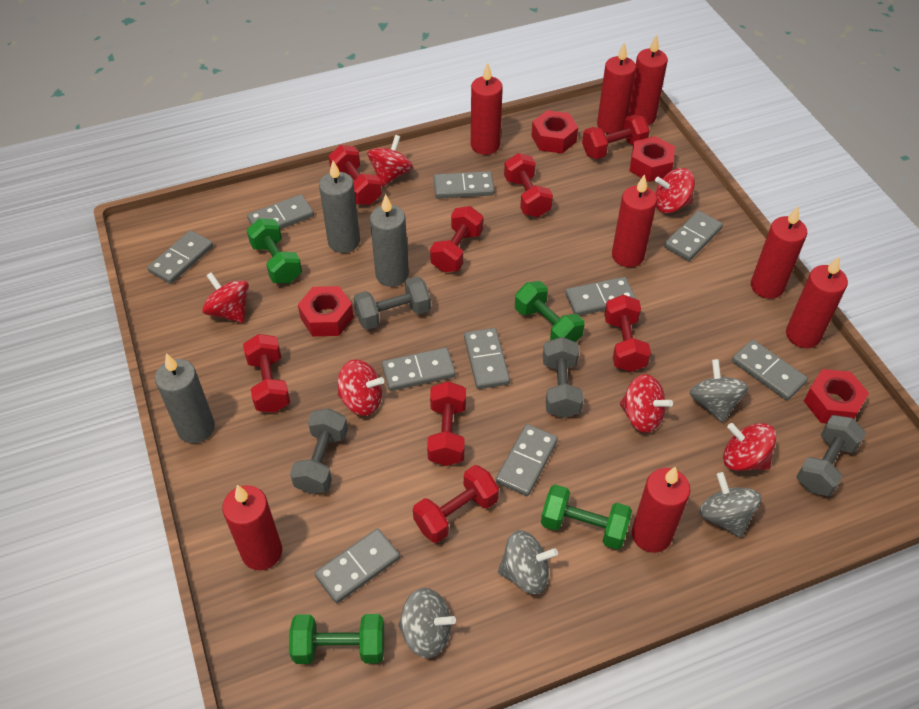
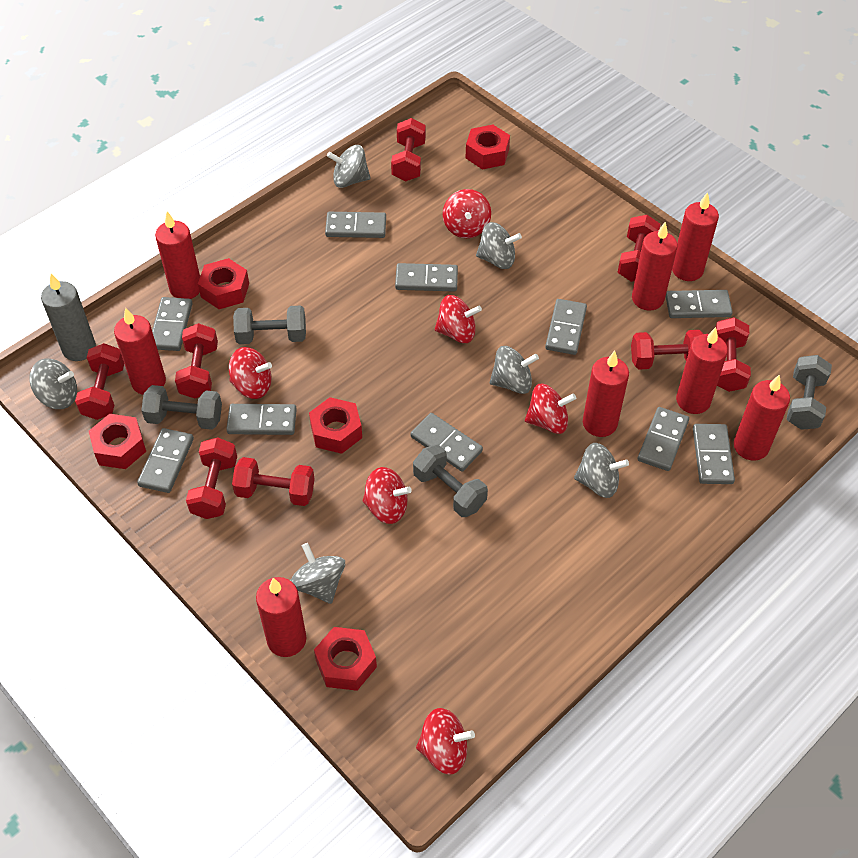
green dumbbell: 4 -> 0
grey candle: 3 -> 1
grey spinning top: 4 -> 6
red nut: 4 -> 5

